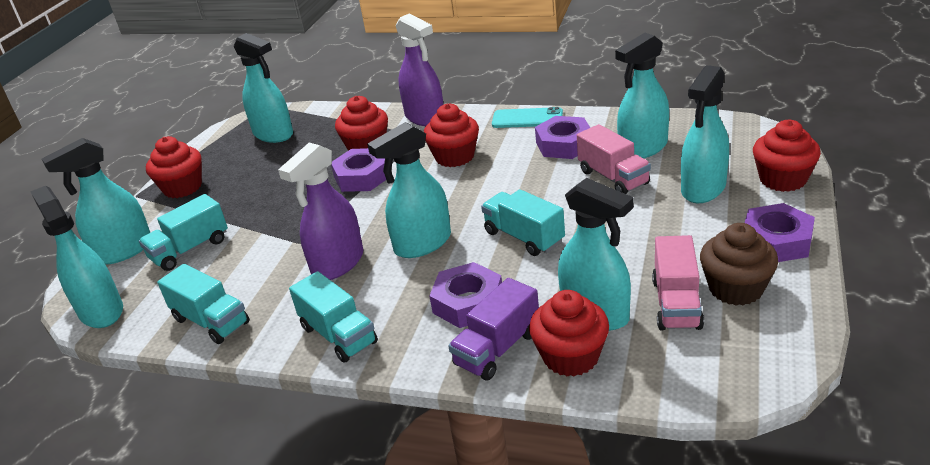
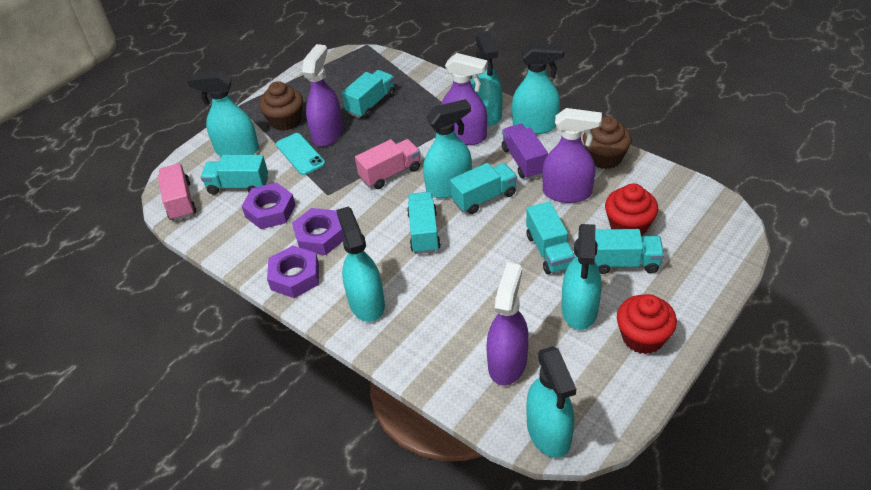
brown cupcake: 1 -> 2
purple nut: 4 -> 3
purple spray bottle: 2 -> 4
red cupcake: 5 -> 2
turquoise truck: 4 -> 6

